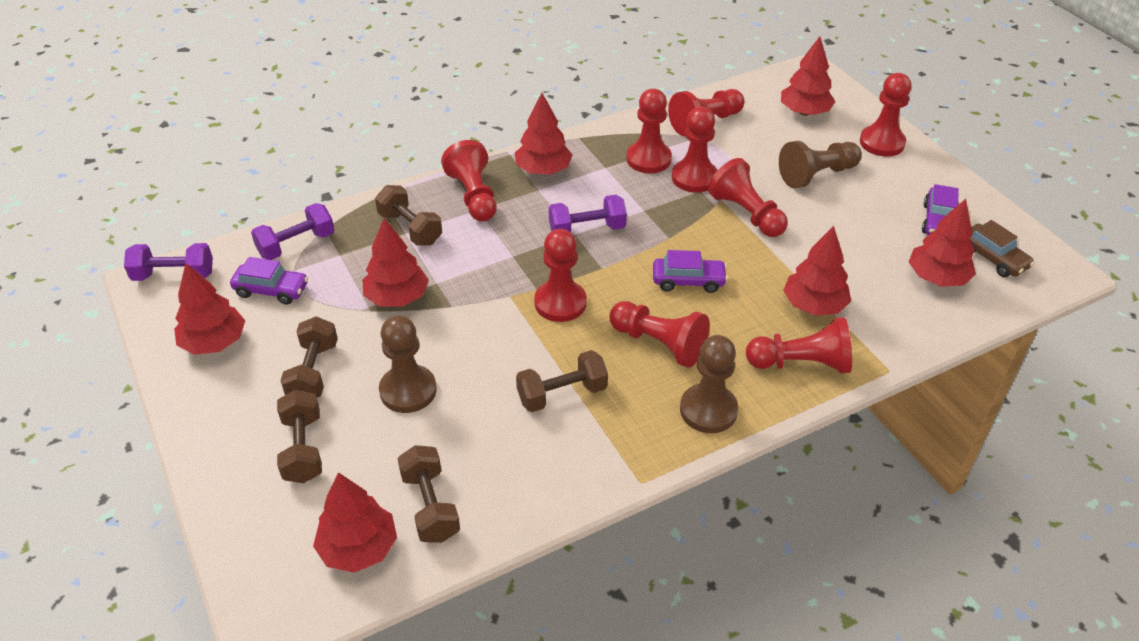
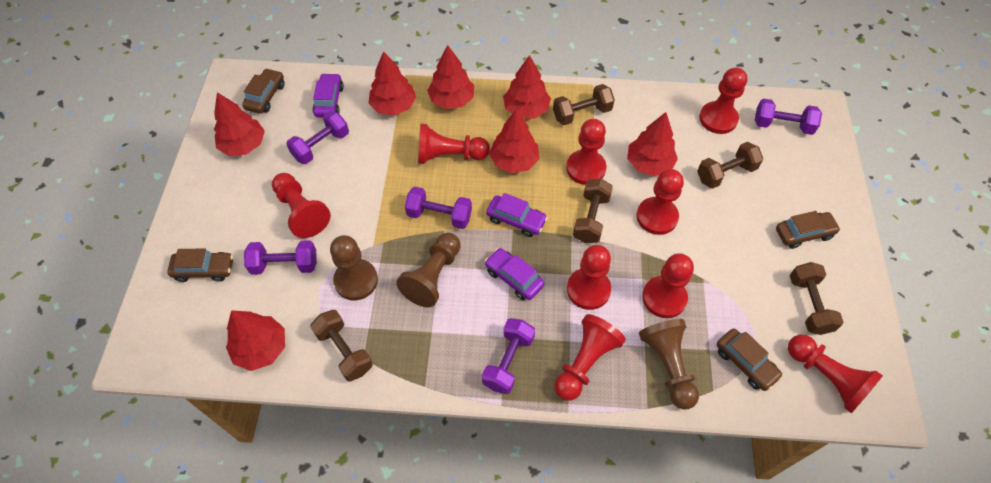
brown car: 1 -> 4
purple dumbbell: 3 -> 5

